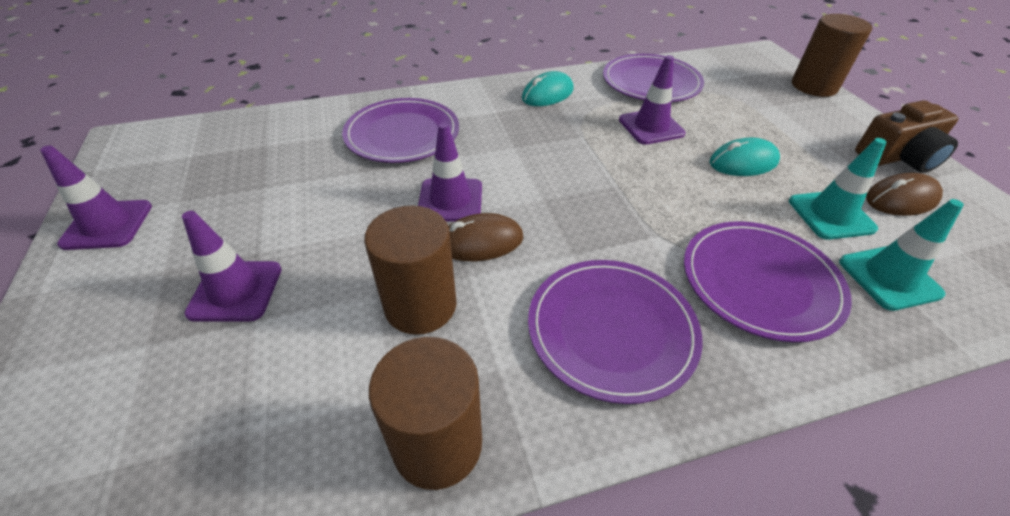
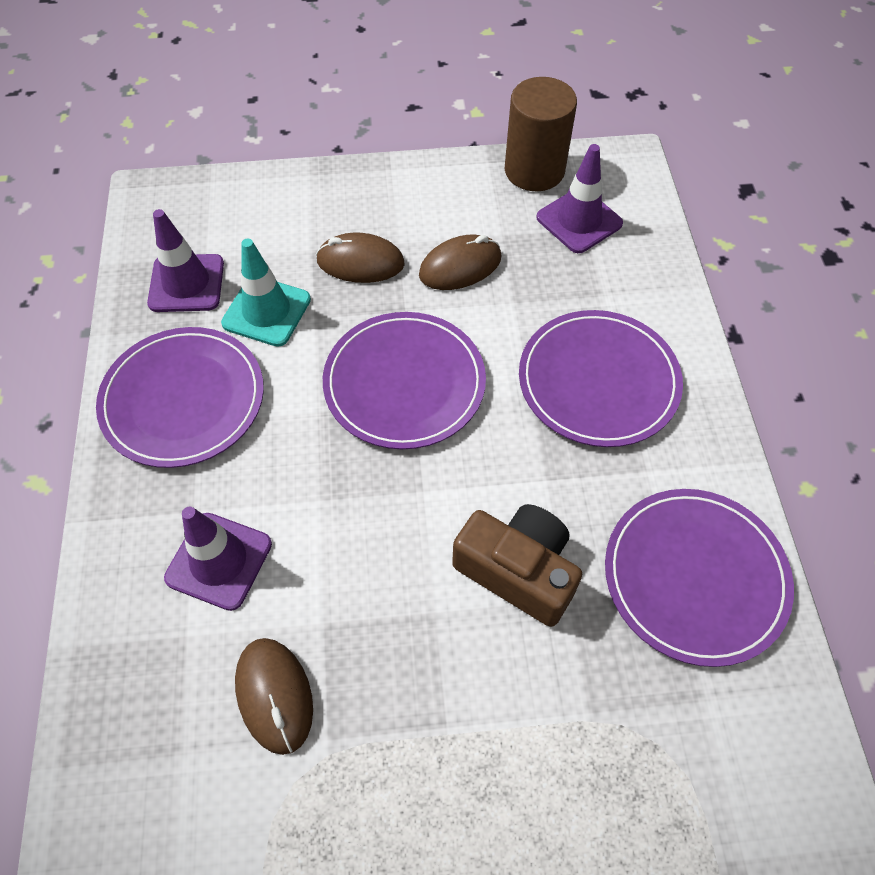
brown cylinder: 3 -> 1
brown mouse: 2 -> 3
purple traffic cone: 4 -> 3
turquoise mouse: 2 -> 0
turquoise traffic cone: 2 -> 1

